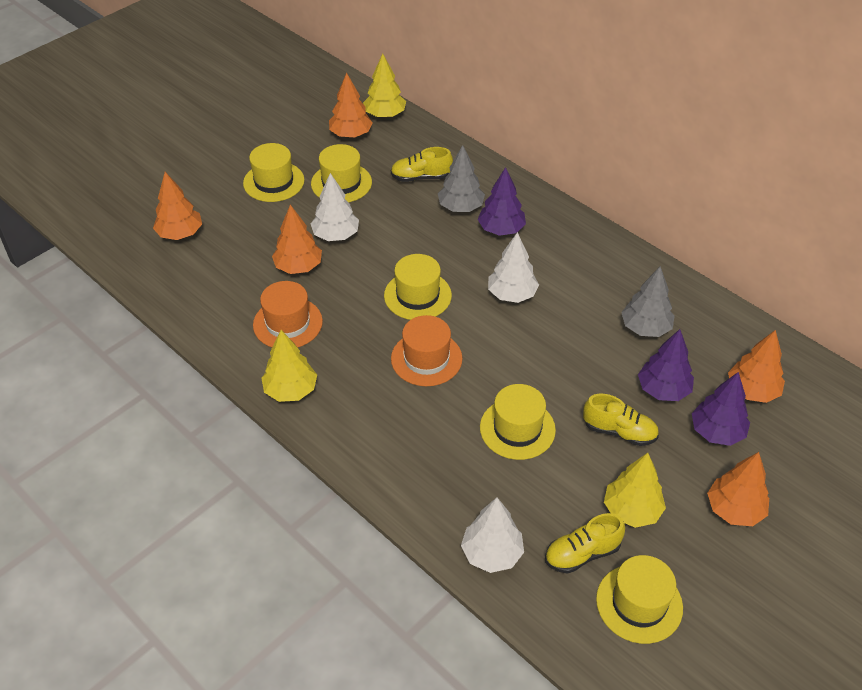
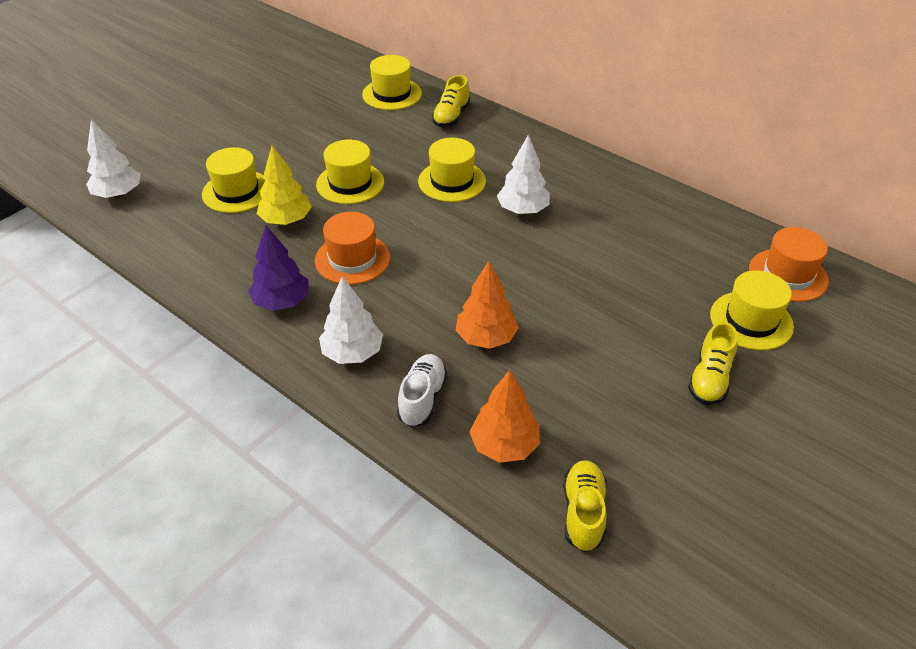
grey tree: 2 -> 0
orange tree: 5 -> 2
purple tree: 3 -> 1
white shoe: 0 -> 1
yellow tree: 3 -> 1

